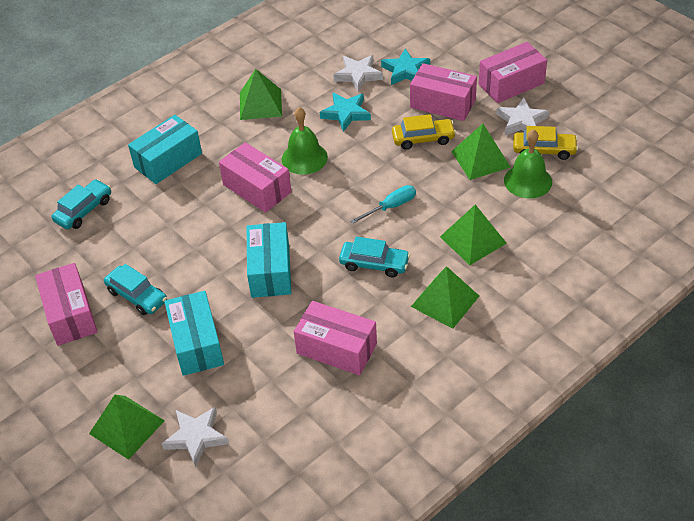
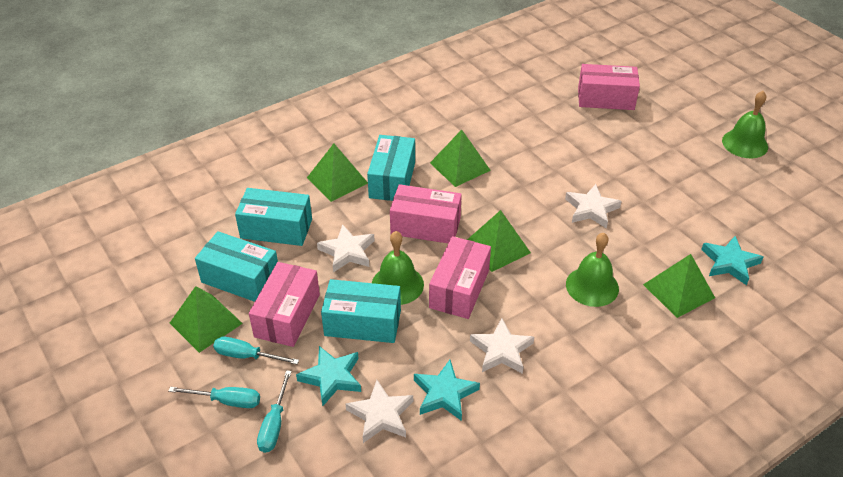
green bell: 2 -> 3
pink box: 5 -> 4
turquoise box: 3 -> 4
turquoise car: 3 -> 0
turquoise screwdriver: 1 -> 3
turquoise star: 2 -> 3
white star: 3 -> 4
yellow car: 2 -> 0

